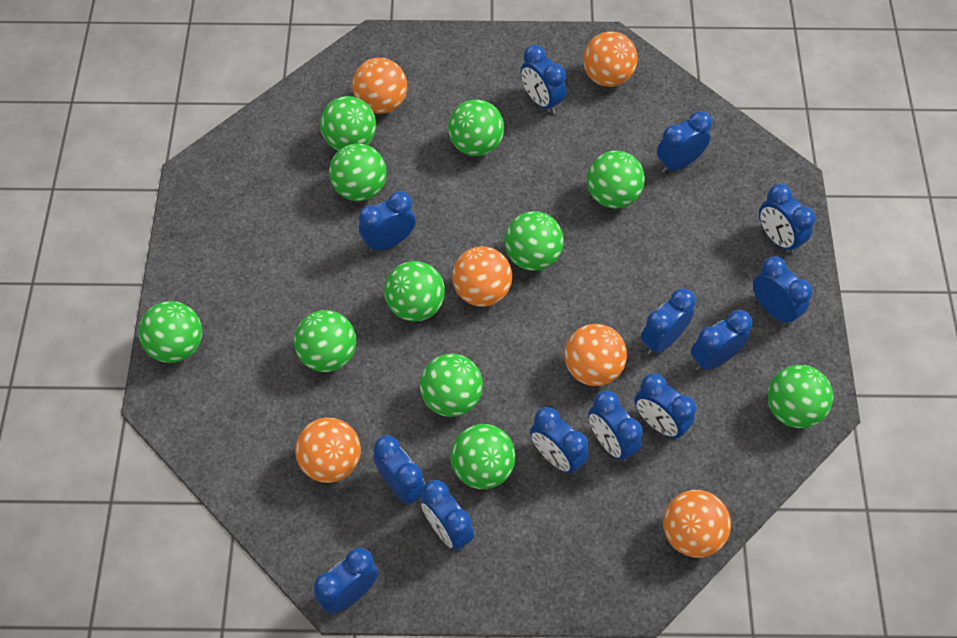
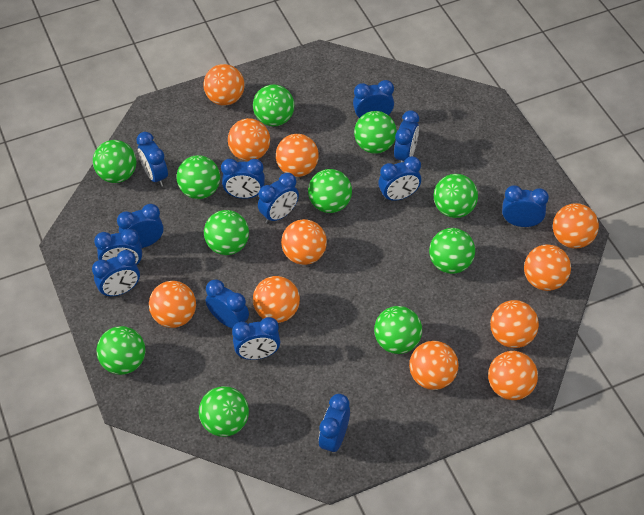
orange ball: 6 -> 11

